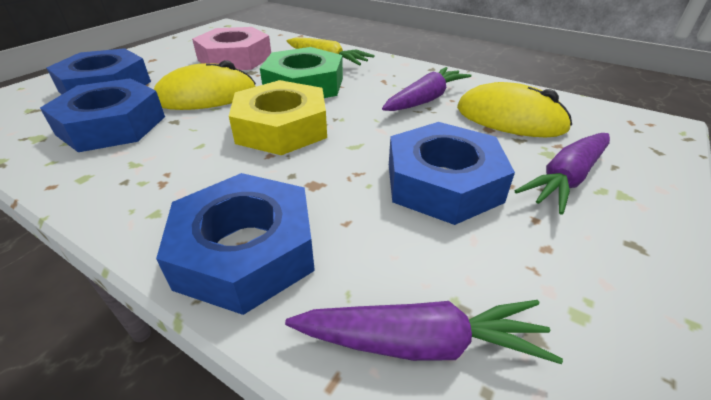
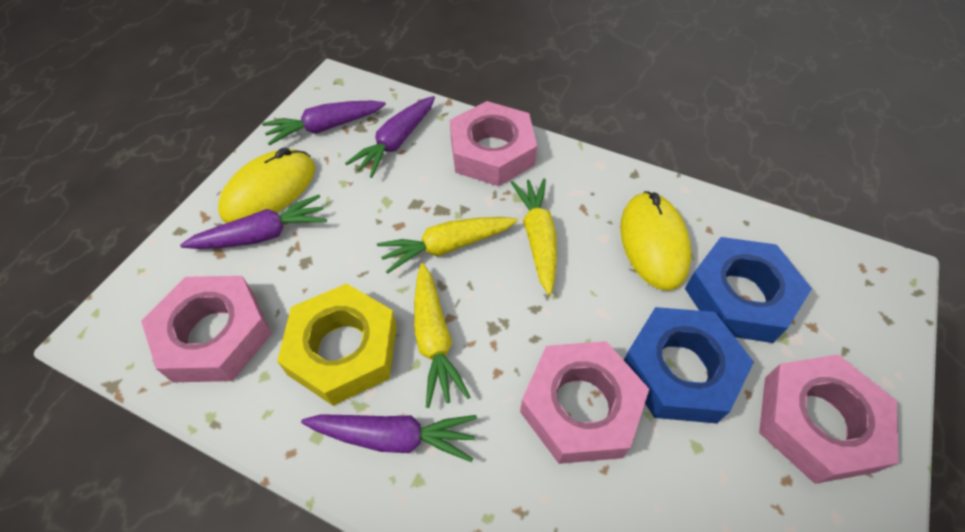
blue nut: 4 -> 2
green nut: 1 -> 0
pink nut: 1 -> 4
purple carrot: 3 -> 4
yellow carrot: 1 -> 3

